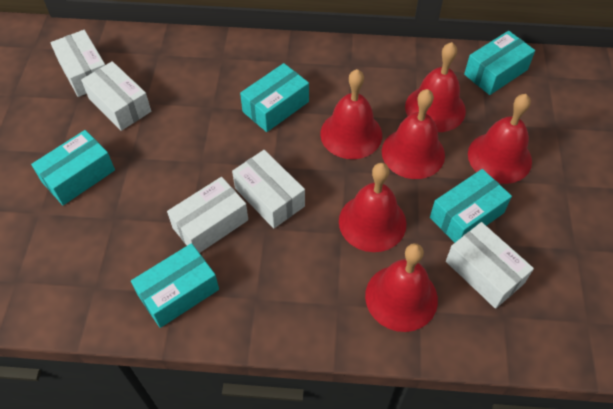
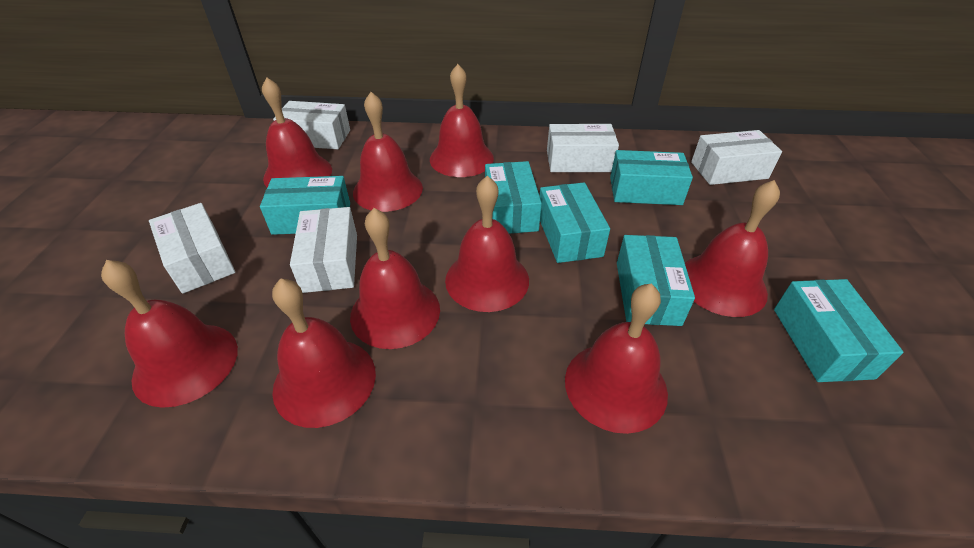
red bell: 6 -> 9
turquoise box: 5 -> 6

